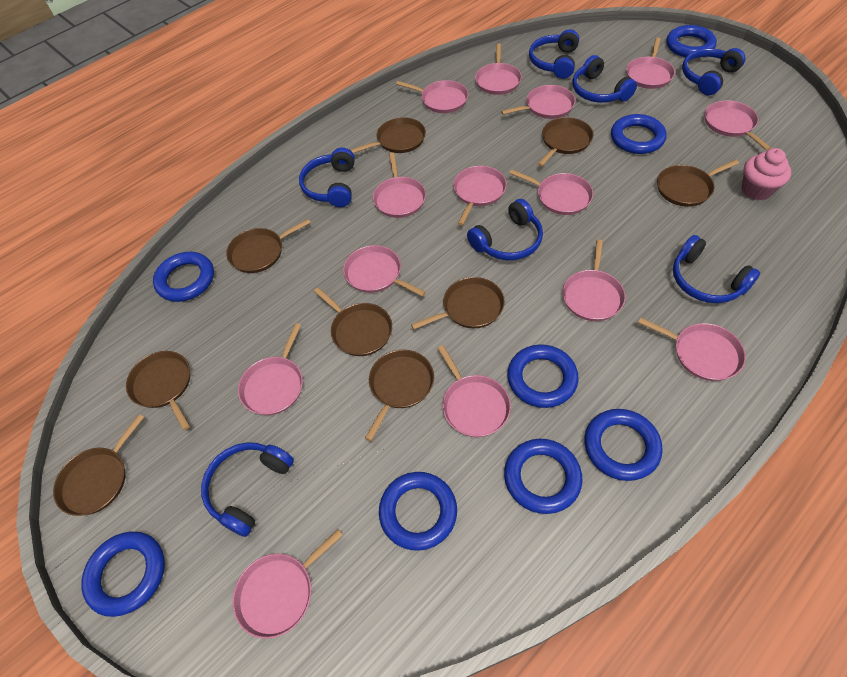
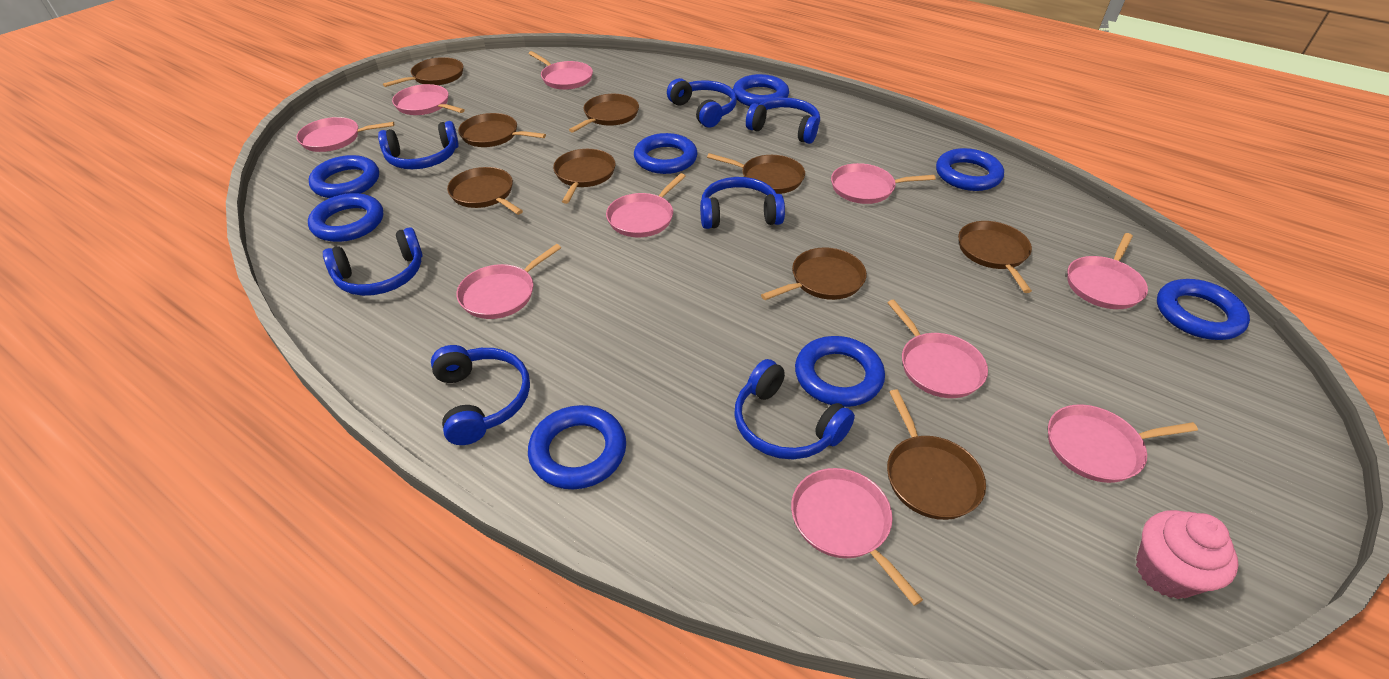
pink pan: 14 -> 10

